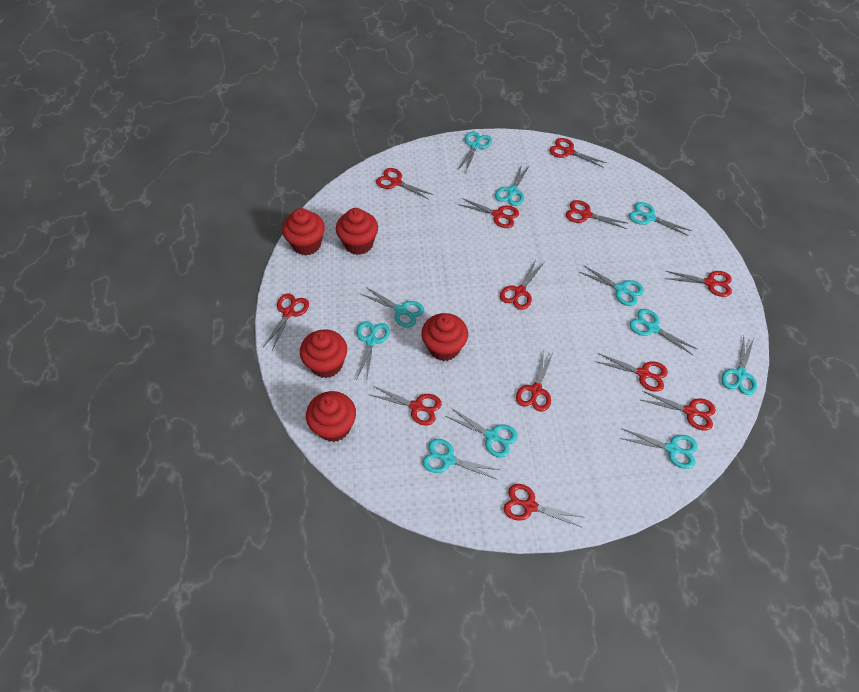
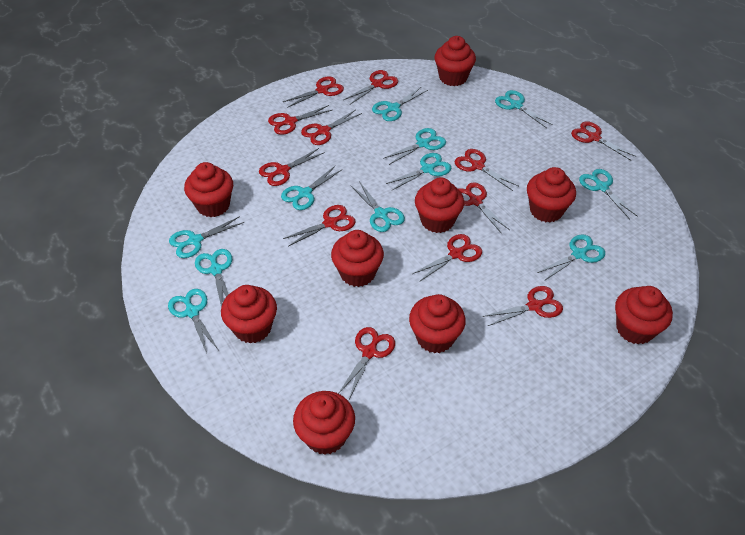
red cupcake: 5 -> 9

